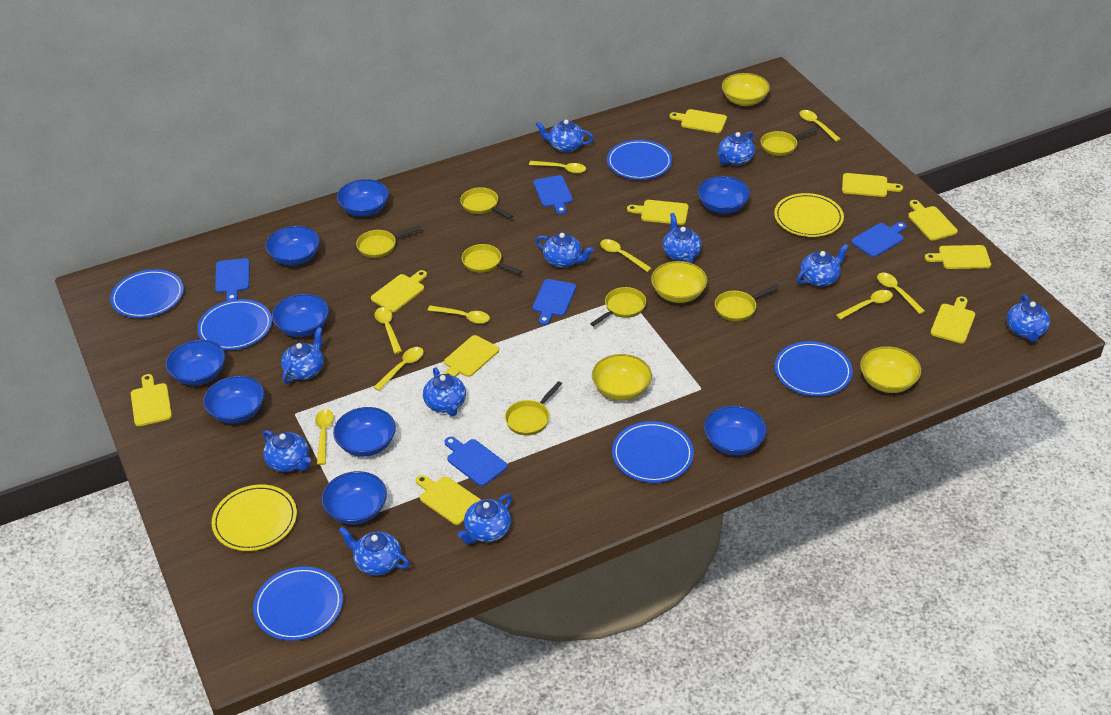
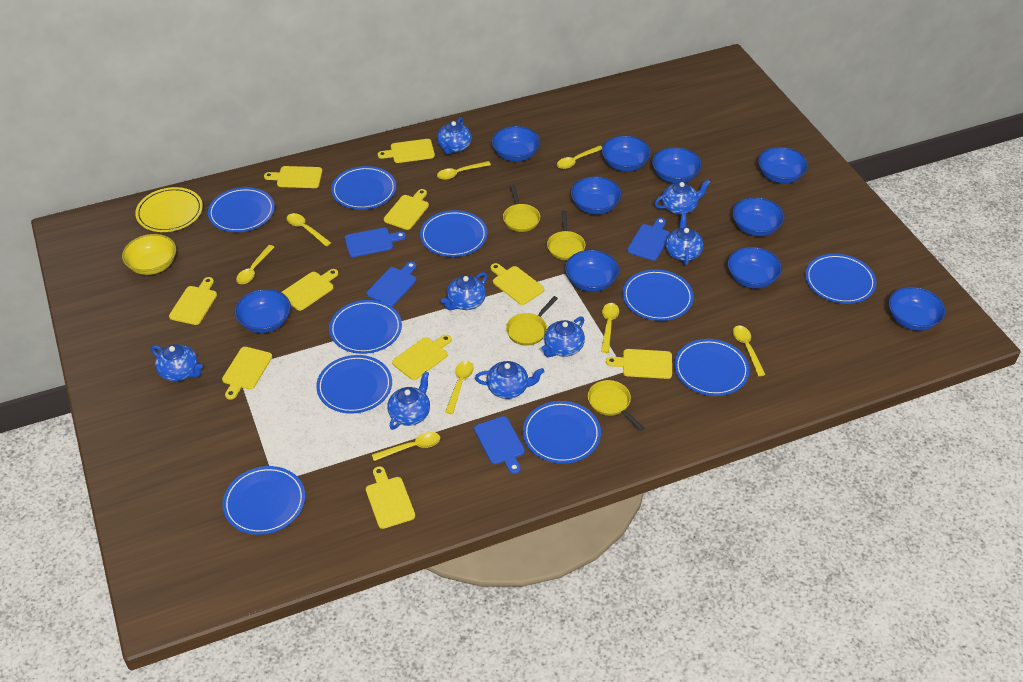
blue bowl: 9 -> 10
blue cutting board: 5 -> 4
blue plate: 6 -> 10
blue teapot: 11 -> 8
yellow bowl: 4 -> 1
yellow pan: 7 -> 4
yellow plate: 2 -> 1
yellow spoon: 9 -> 8

